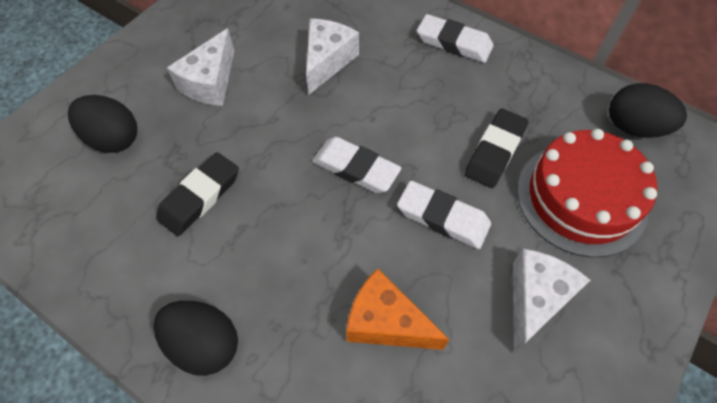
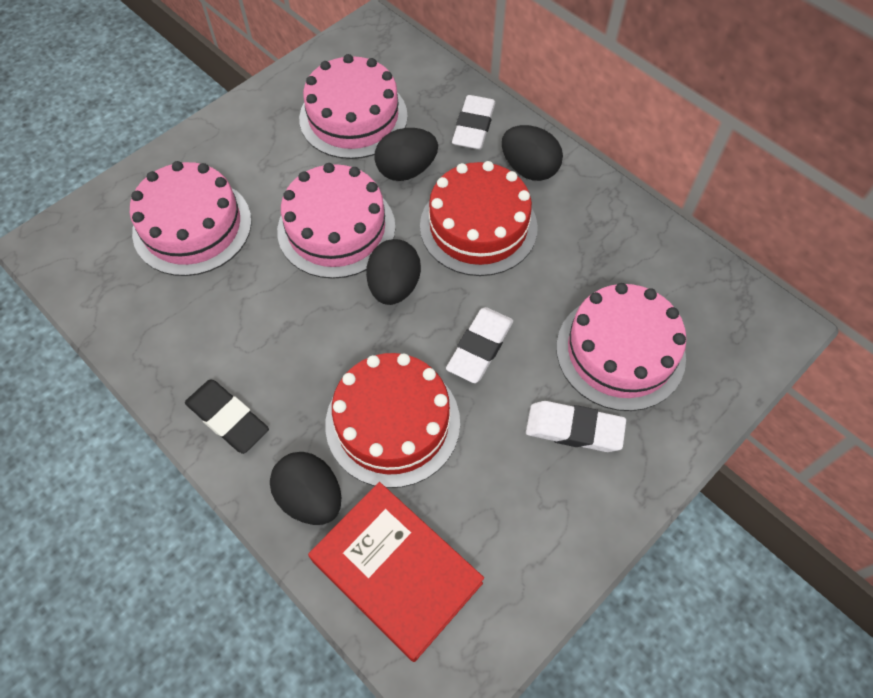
black egg: 3 -> 4
black eraser: 2 -> 1
orange cheese: 1 -> 0
pink cake: 0 -> 4
red book: 0 -> 1
red cake: 1 -> 2
white cheese: 3 -> 0

